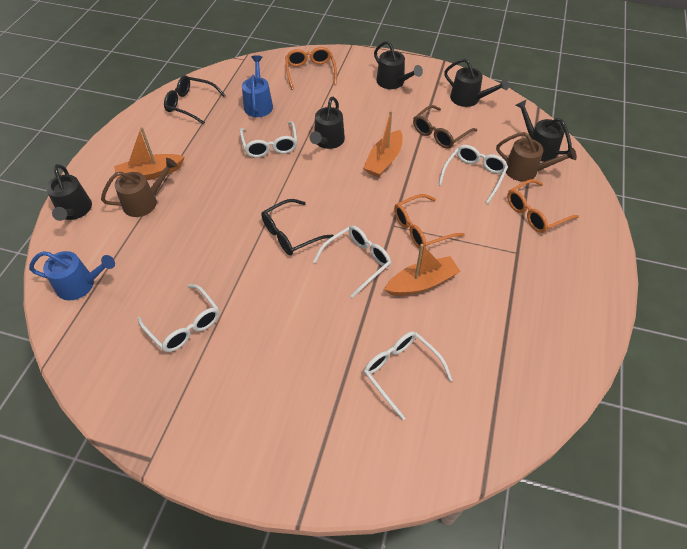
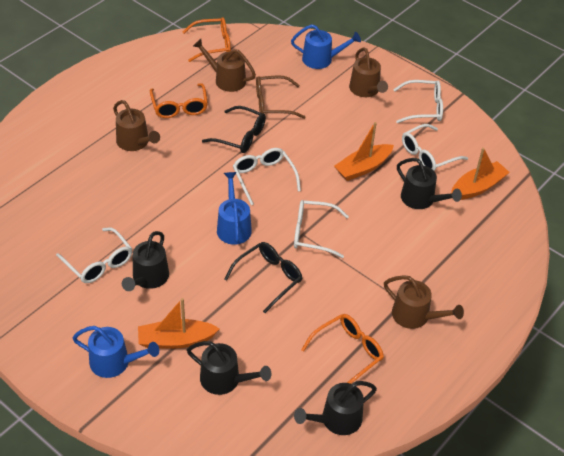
black watering can: 5 -> 4
blue watering can: 2 -> 3
brown watering can: 2 -> 4

